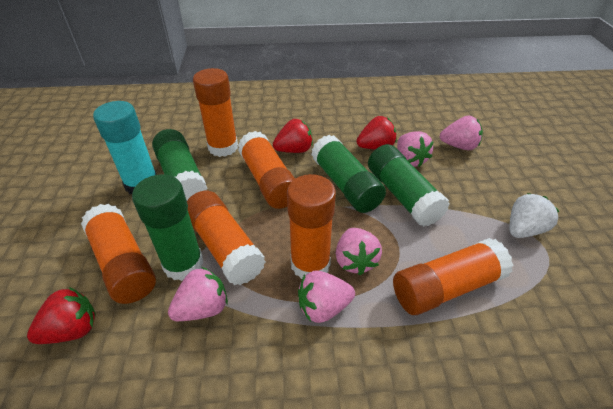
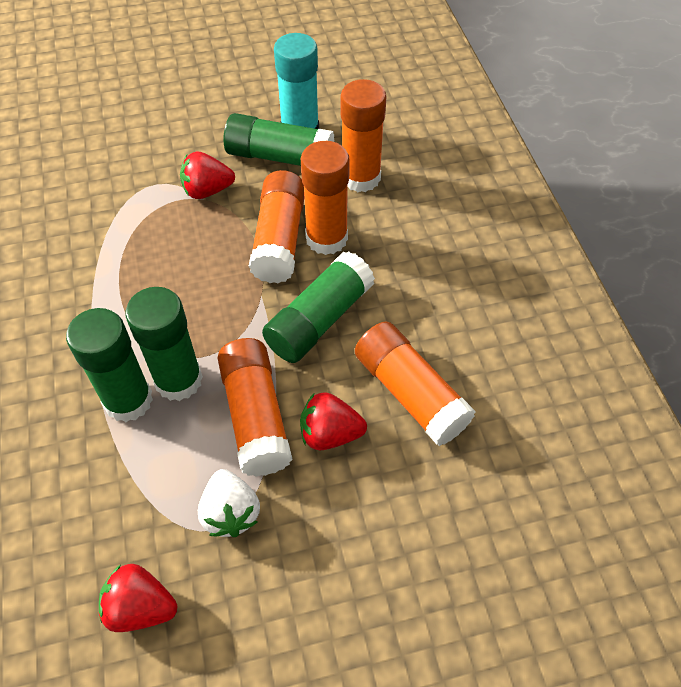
orange glue stick: 6 -> 5
pink strawberry: 5 -> 0

